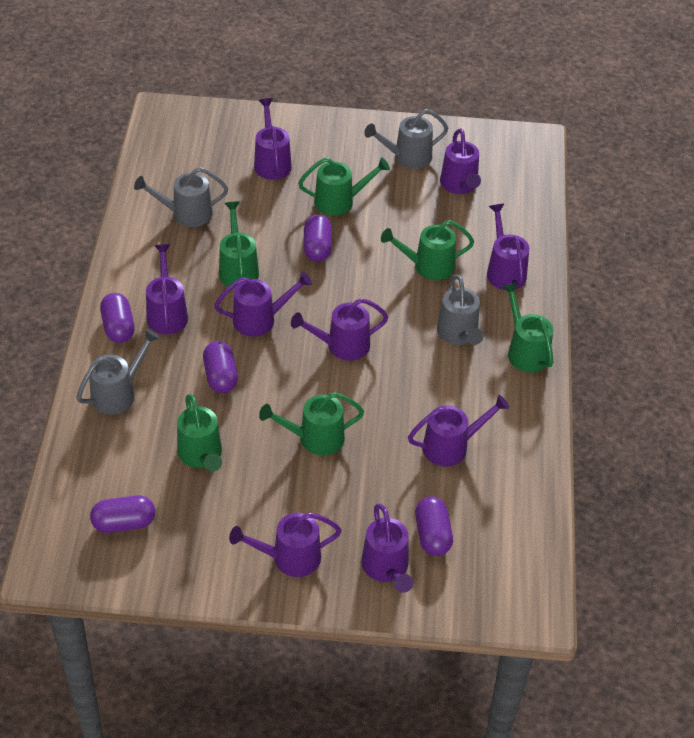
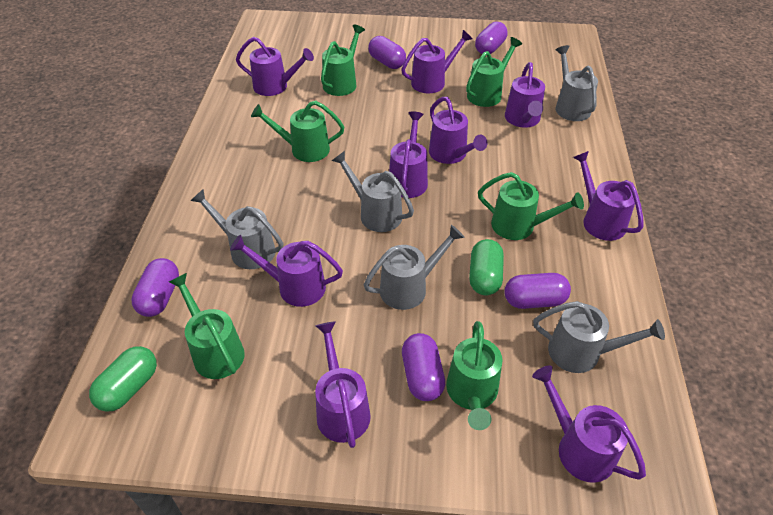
green capsule: 0 -> 2
grey watering can: 4 -> 5

